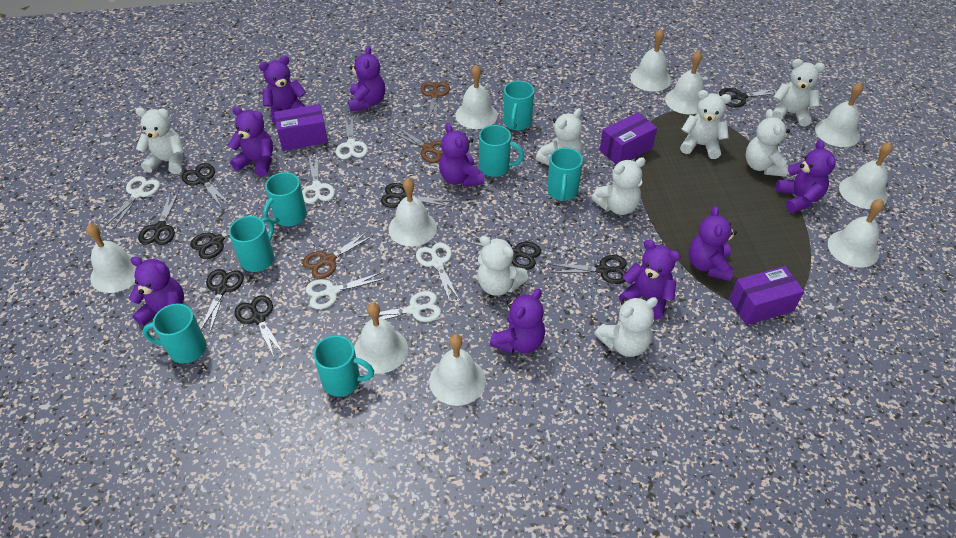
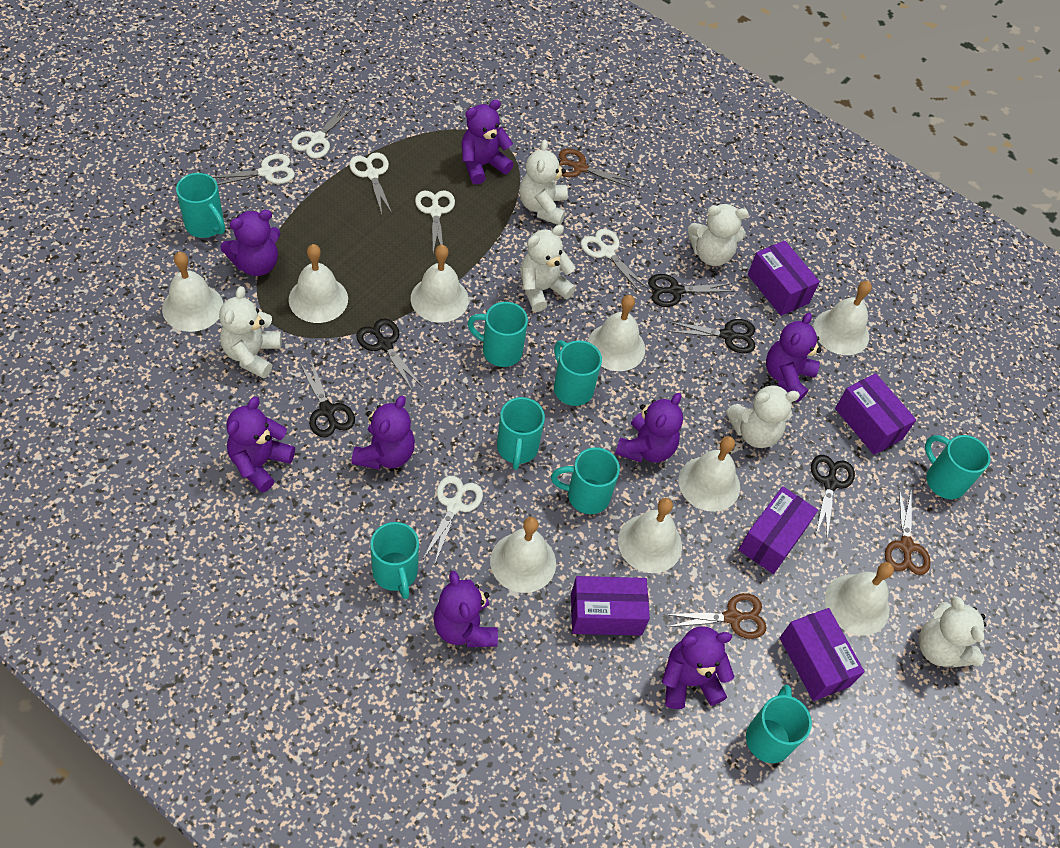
black scissors: 9 -> 5
purple box: 3 -> 5
purple teddy bear: 9 -> 8
turquoise mug: 7 -> 8
white bell: 10 -> 9
white teddy bear: 8 -> 6

